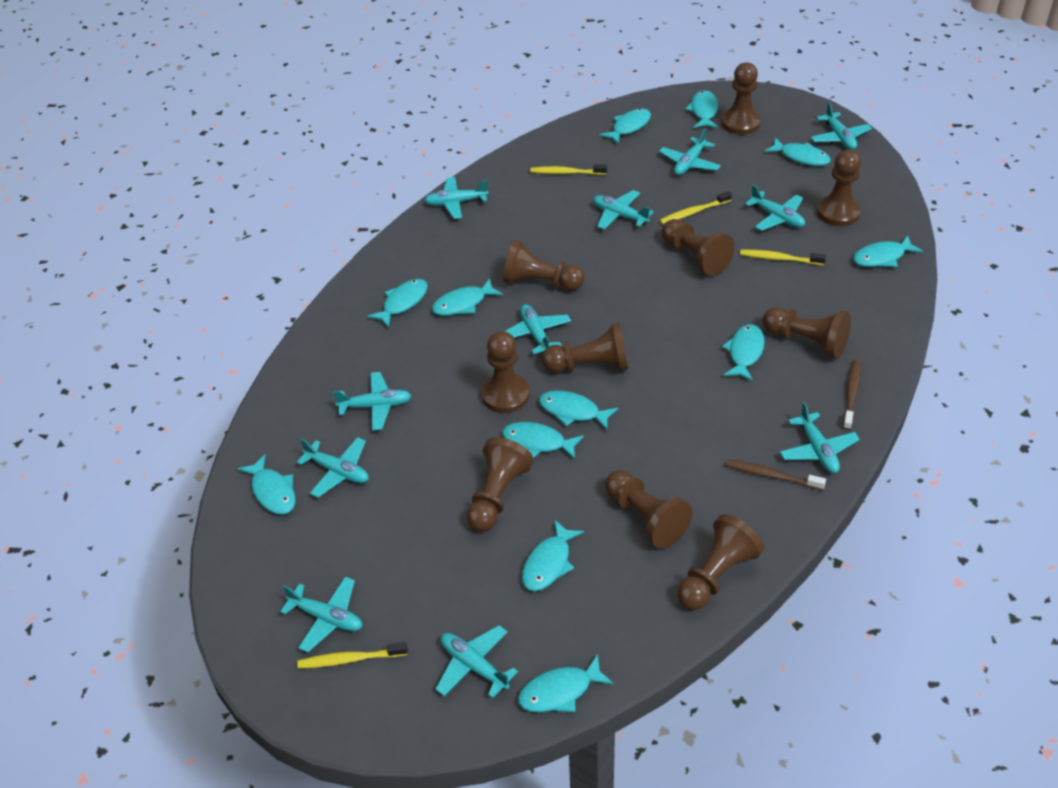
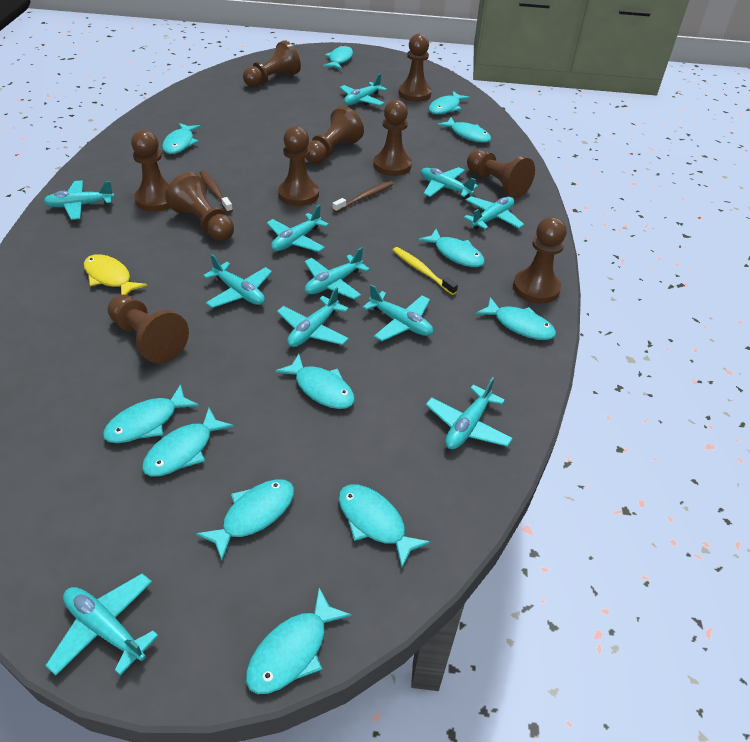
yellow fish: 0 -> 1
yellow toothbrush: 4 -> 1

